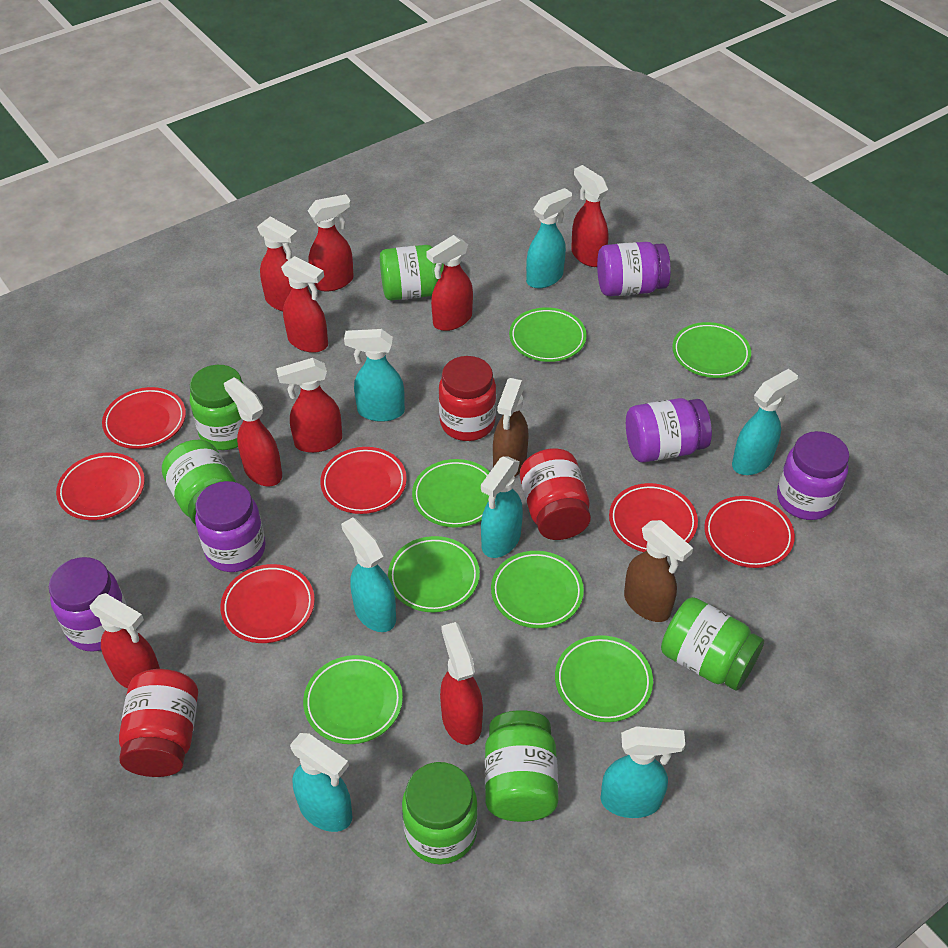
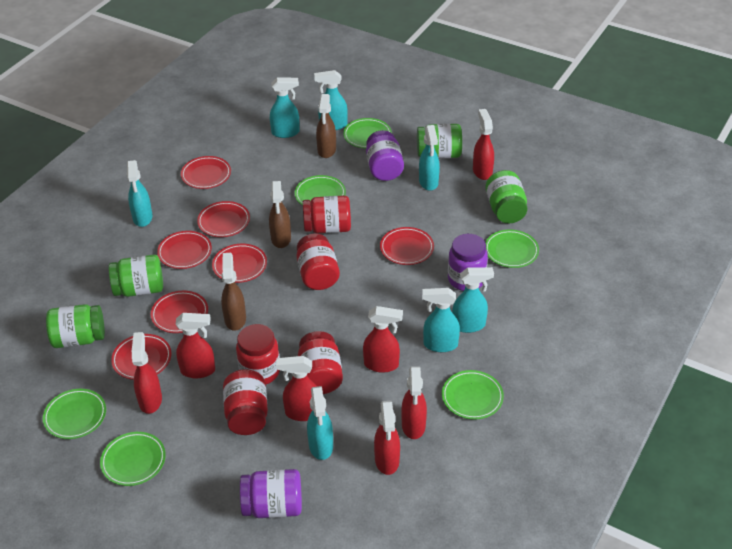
brown spray bottle: 2 -> 3
green jar: 6 -> 4
green plate: 7 -> 6
purple jar: 5 -> 3
red jar: 3 -> 5
red plate: 6 -> 7
red spray bottle: 9 -> 7

